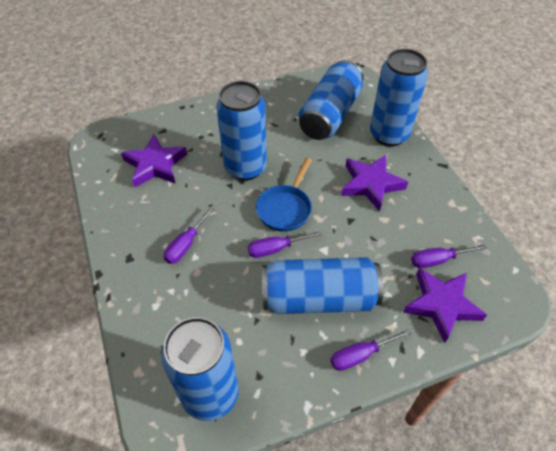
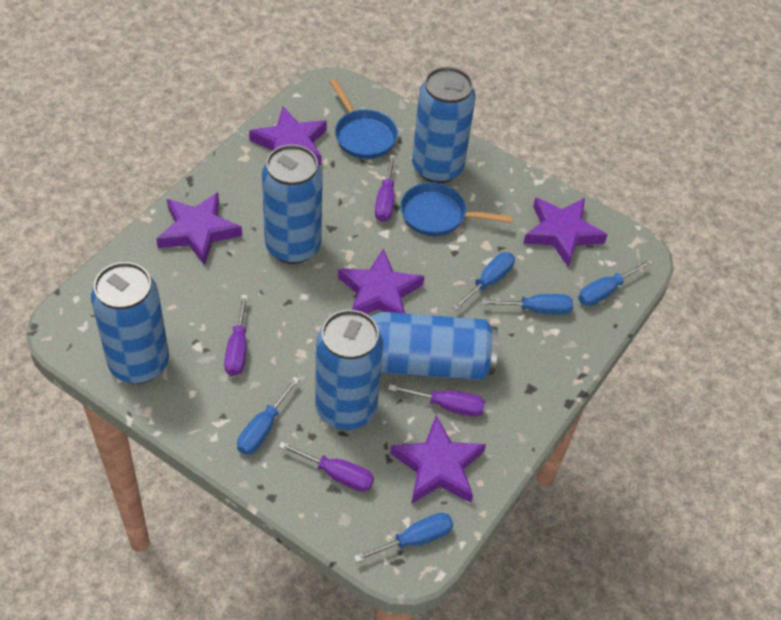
blue pan: 1 -> 2
blue screwdriver: 0 -> 5
purple star: 3 -> 5

